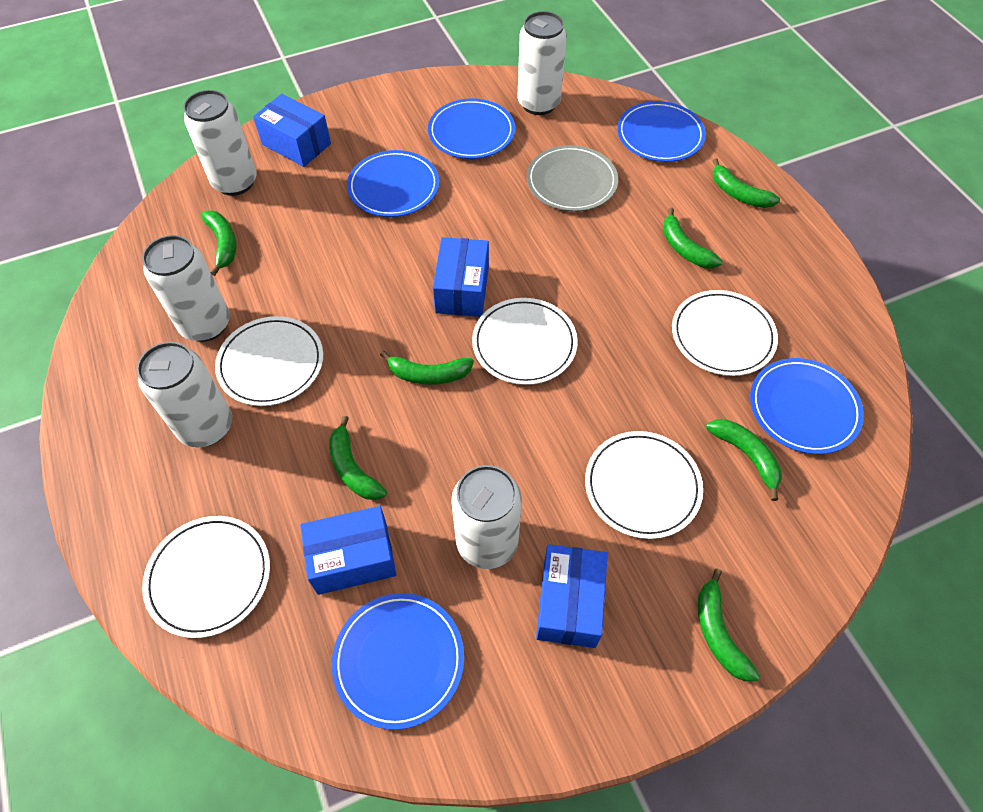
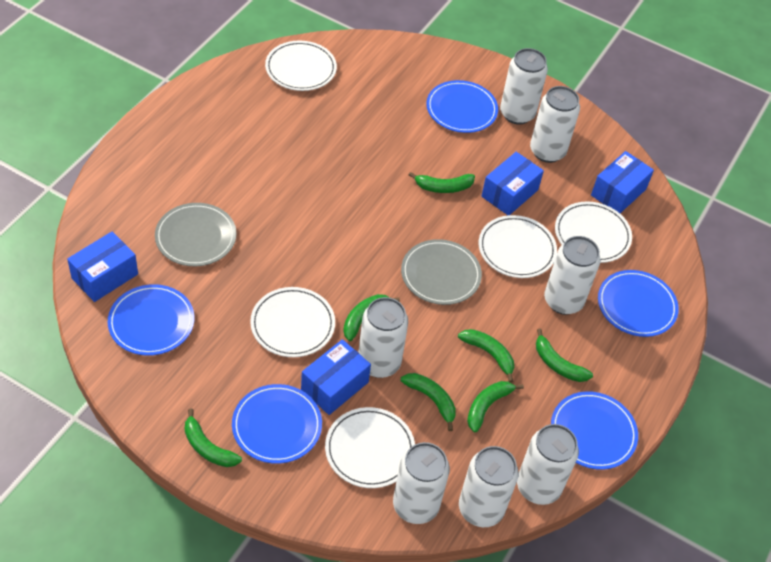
grey plate: 1 -> 2
white can: 5 -> 7

